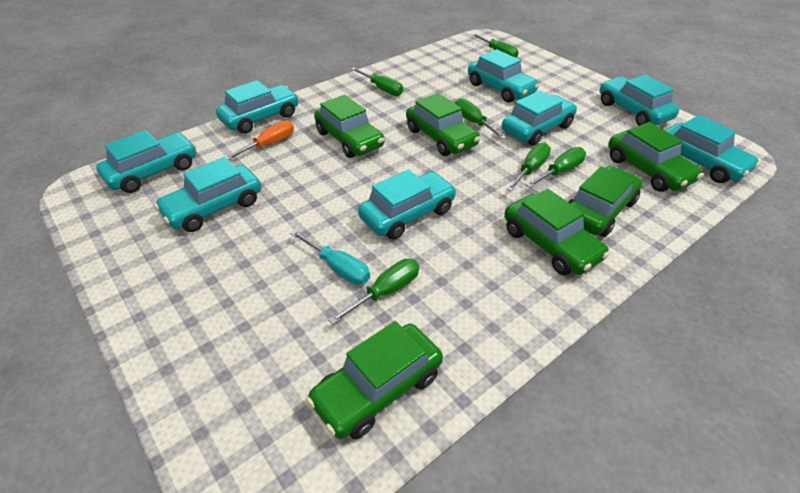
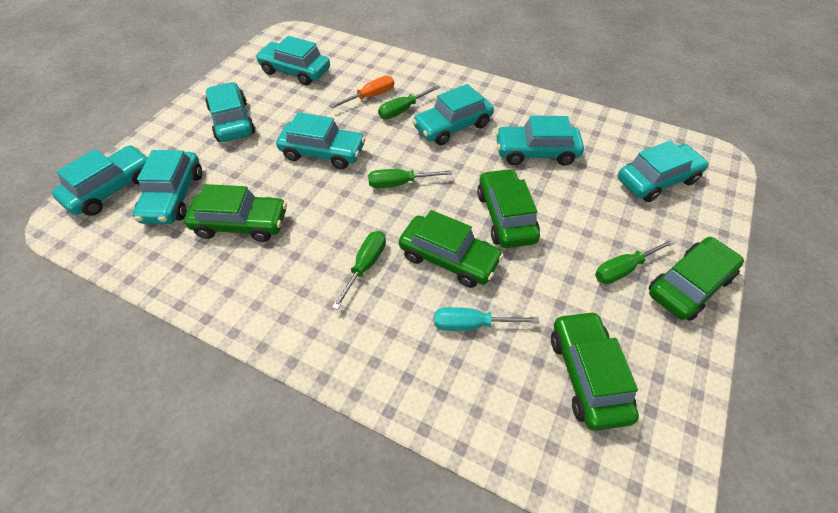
green car: 6 -> 5
green screwdriver: 6 -> 4

